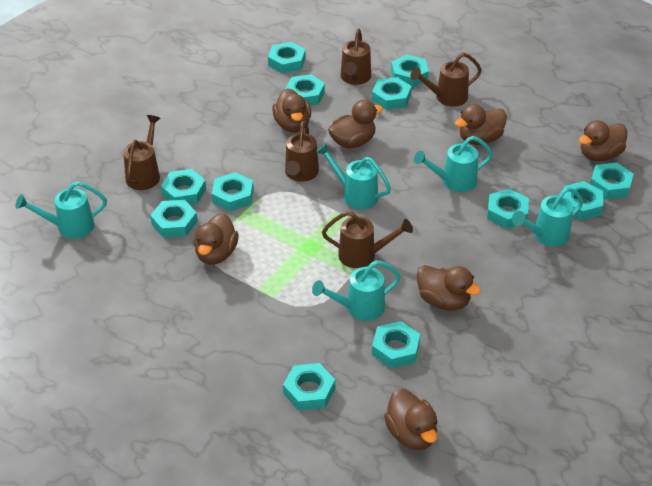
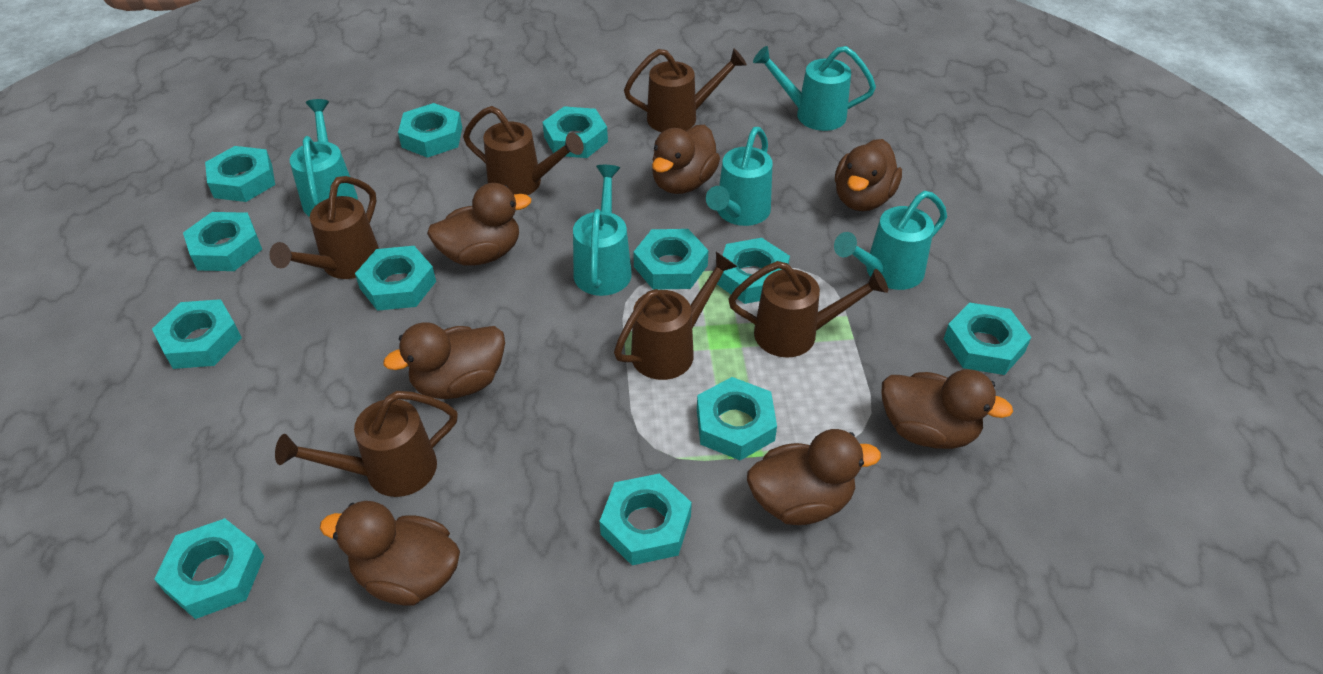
brown watering can: 5 -> 6

